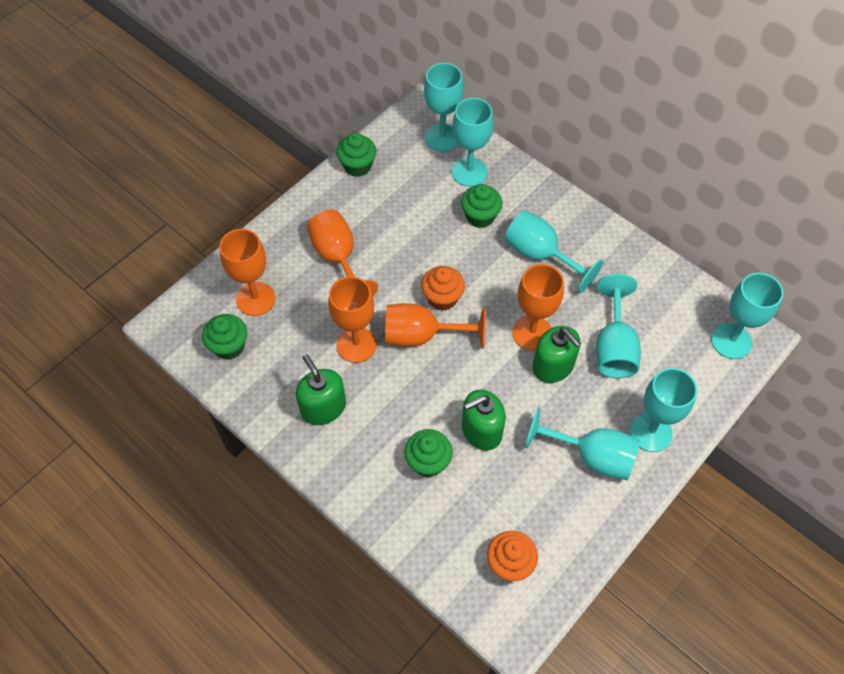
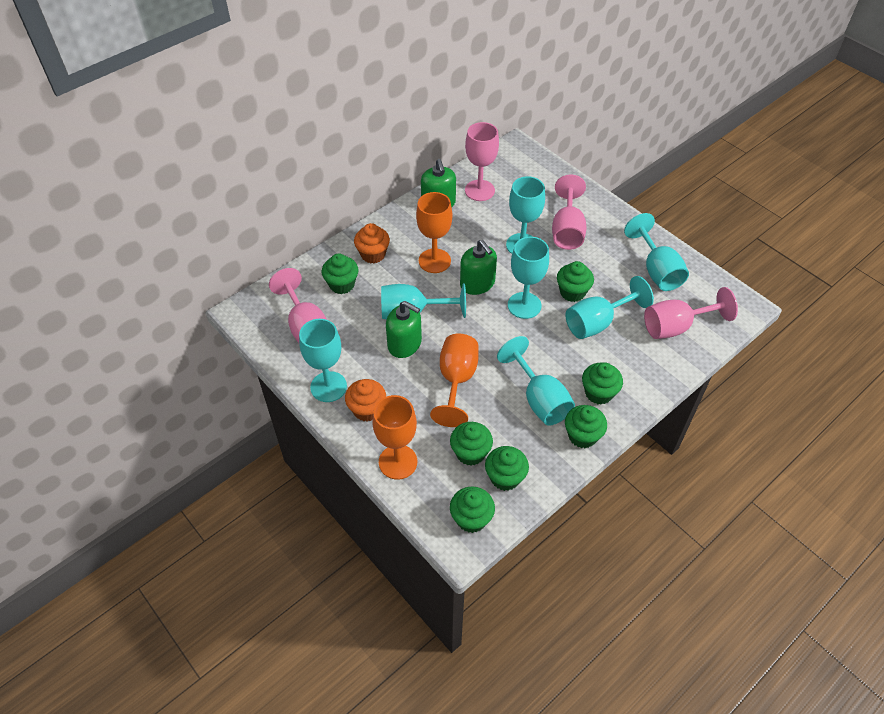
green cupcake: 4 -> 7
orange goblet: 5 -> 3
pink goblet: 0 -> 4

